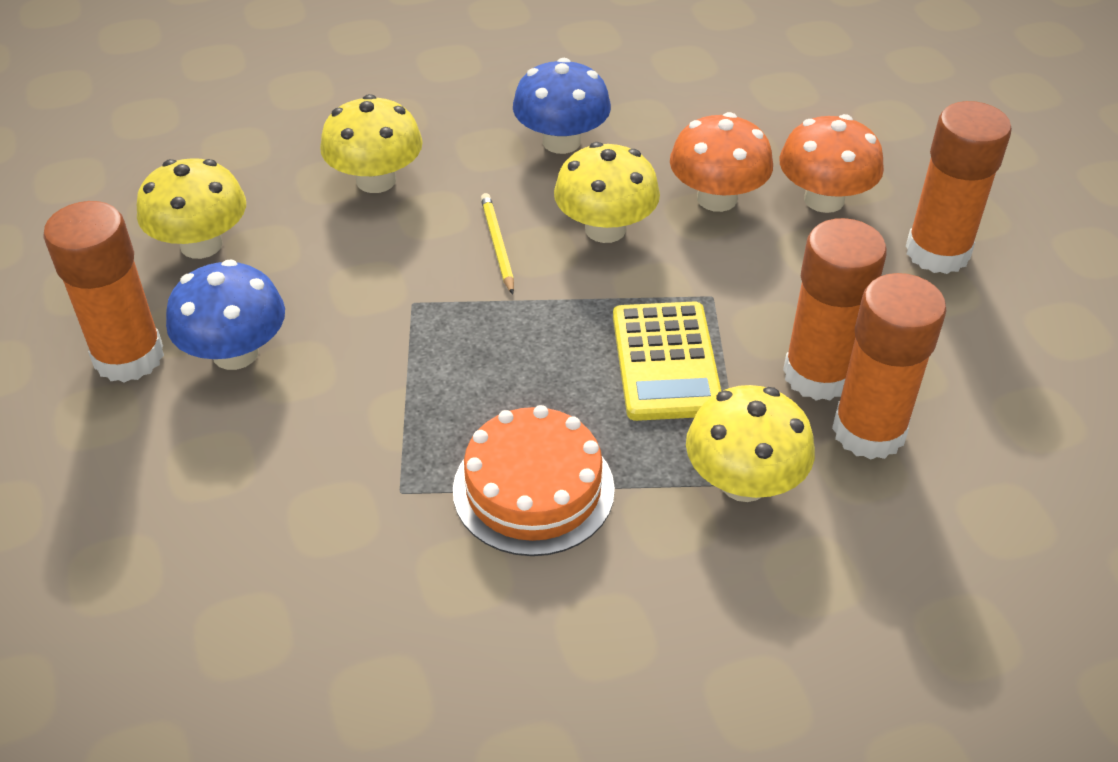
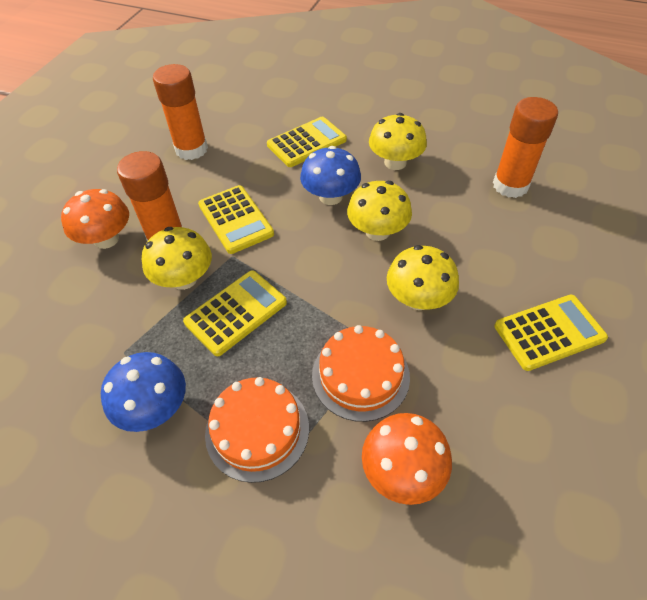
orange cake: 1 -> 2
orange glue stick: 4 -> 3
yellow calculator: 1 -> 4
yellow pencil: 1 -> 0

